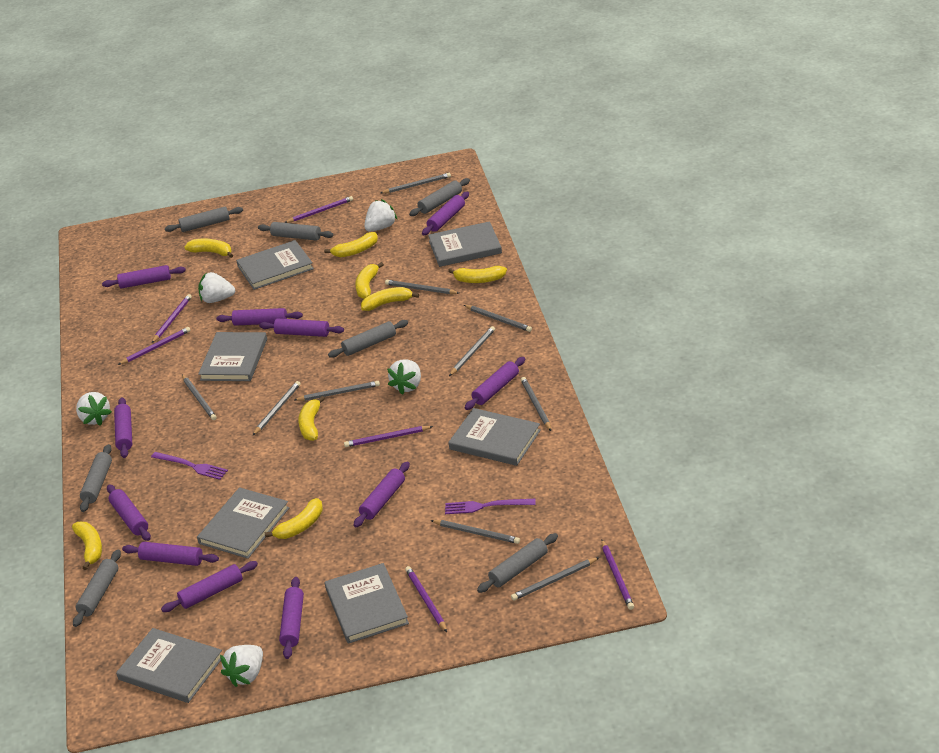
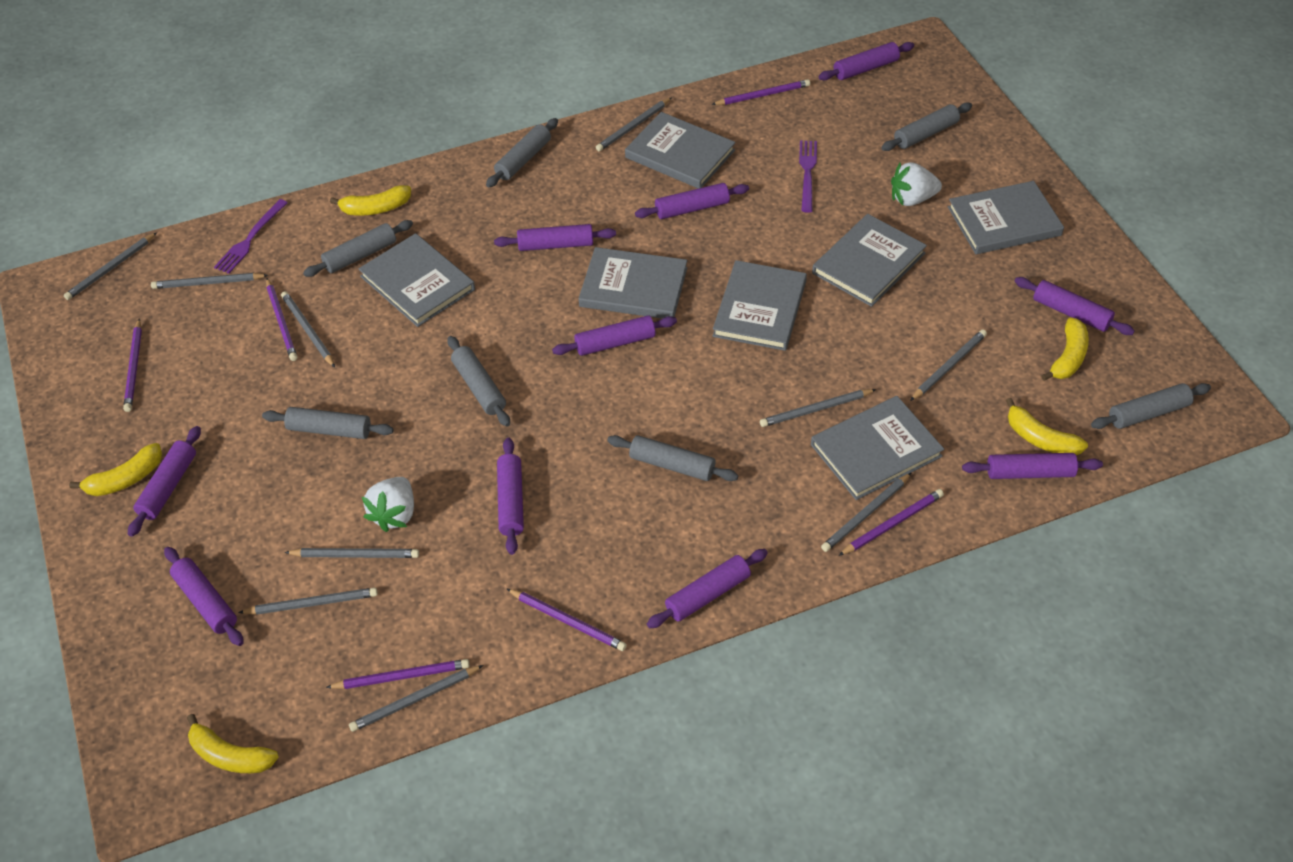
purple rolling pin: 11 -> 10
white strawberry: 5 -> 2
yellow banana: 8 -> 5

